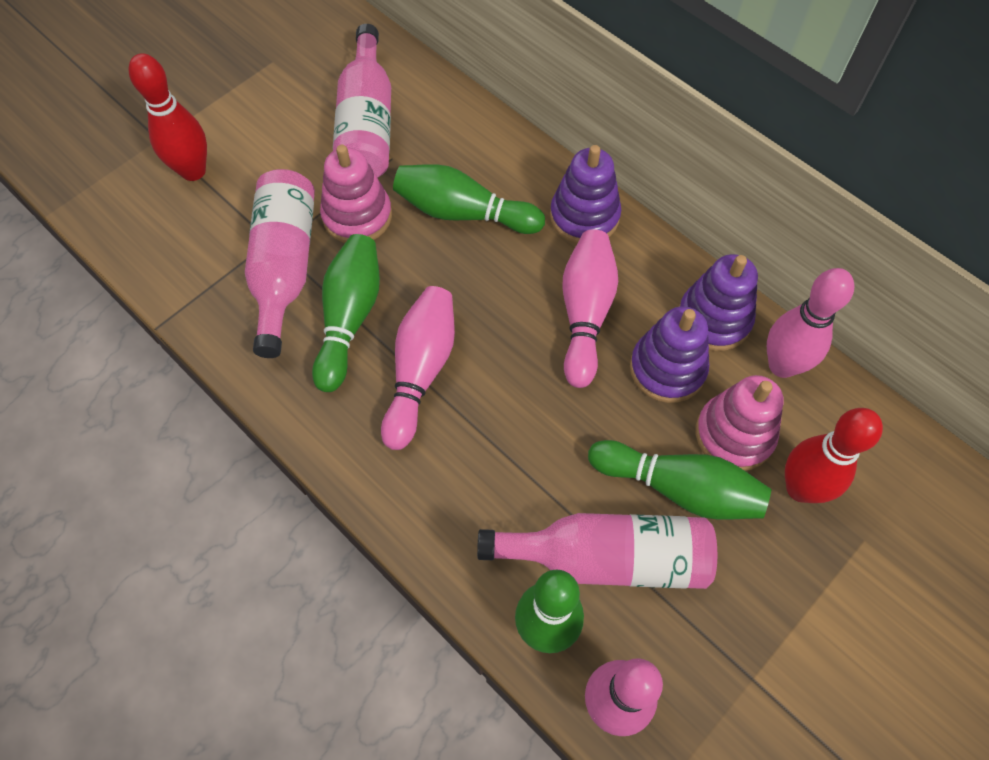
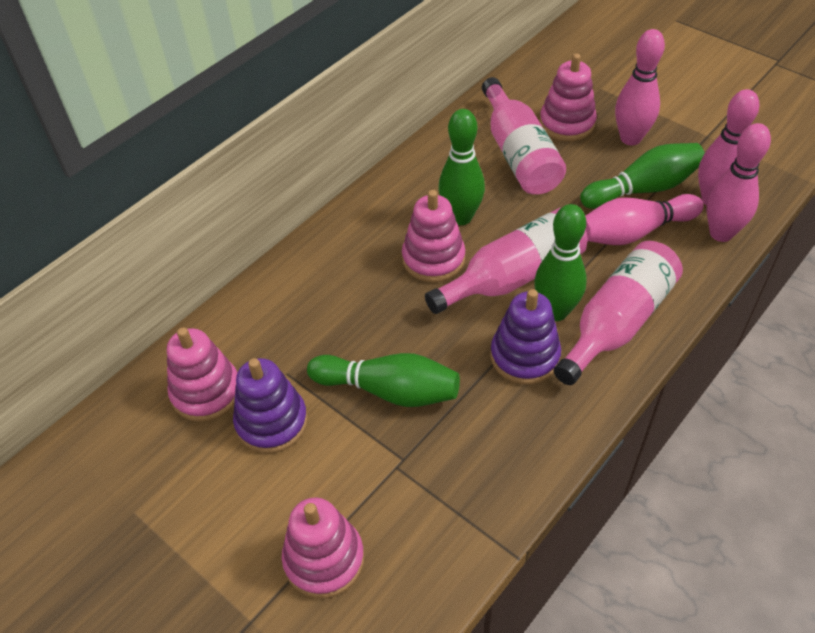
pink stacking toy: 2 -> 4
purple stacking toy: 3 -> 2
red bowling pin: 2 -> 0

